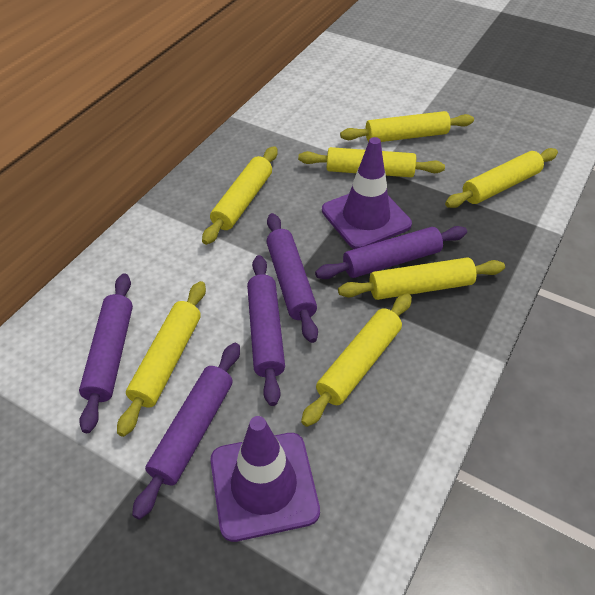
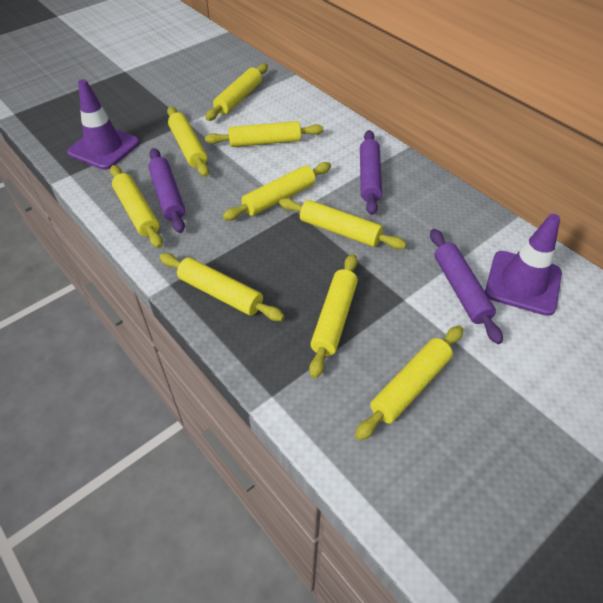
purple rolling pin: 5 -> 3
yellow rolling pin: 7 -> 9

